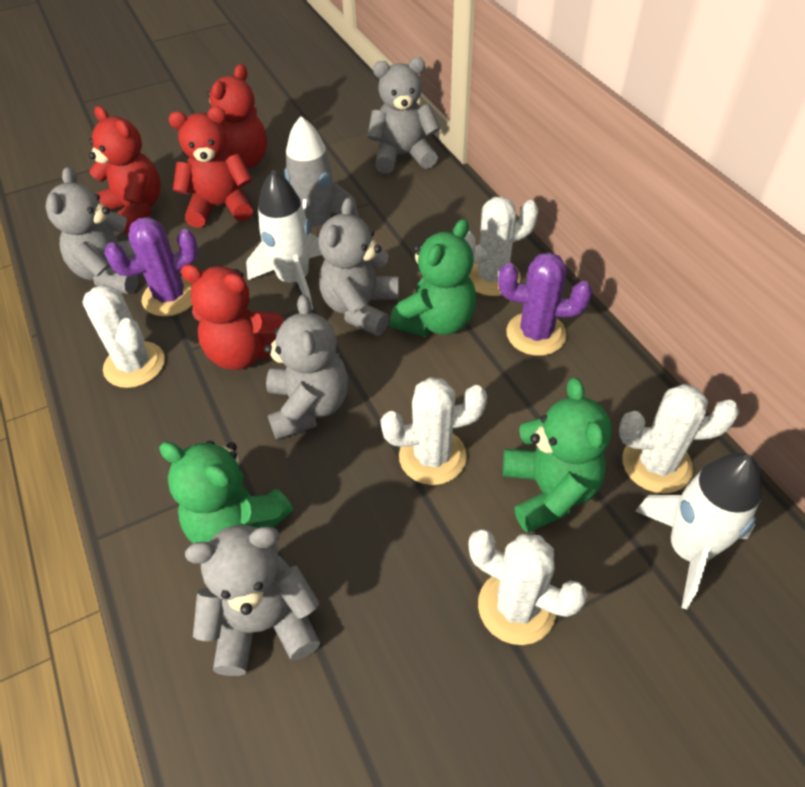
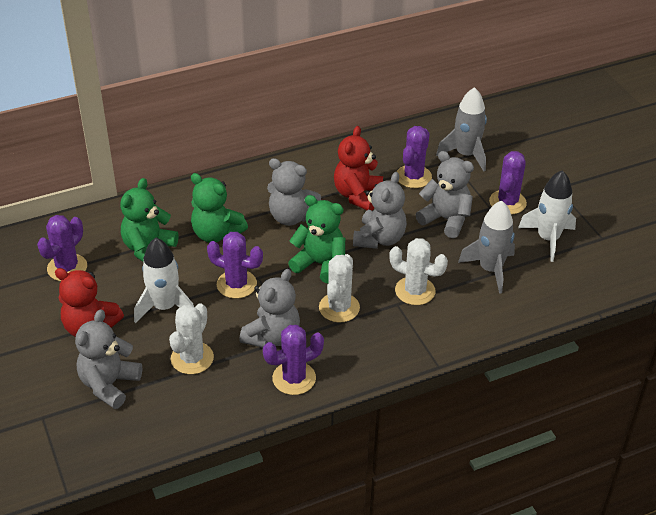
grey rocket: 1 -> 2
purple cactus: 2 -> 5
red teddy bear: 4 -> 2
white cactus: 5 -> 3

